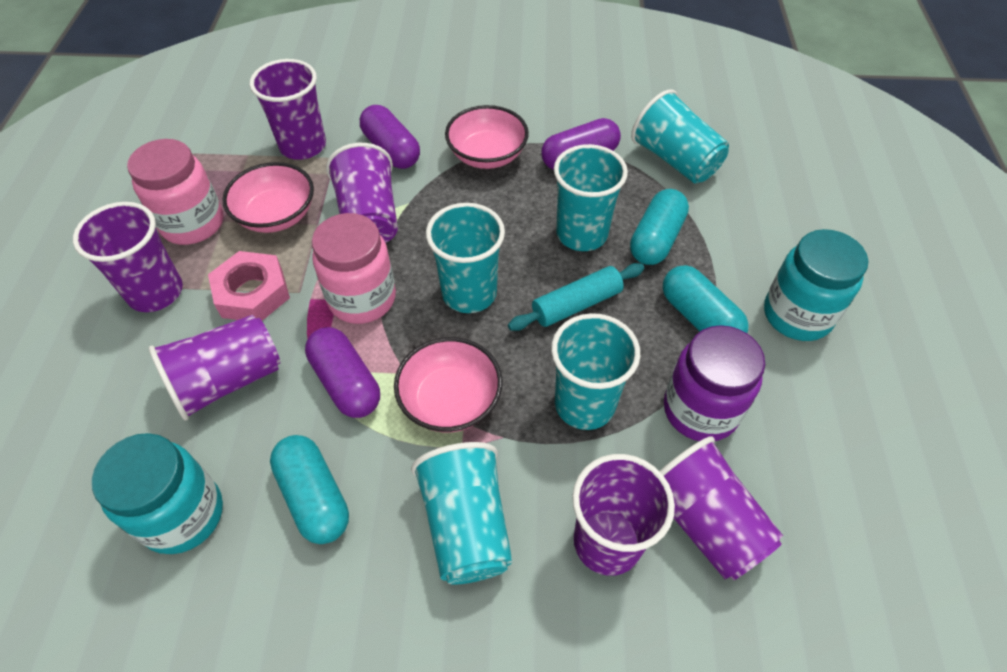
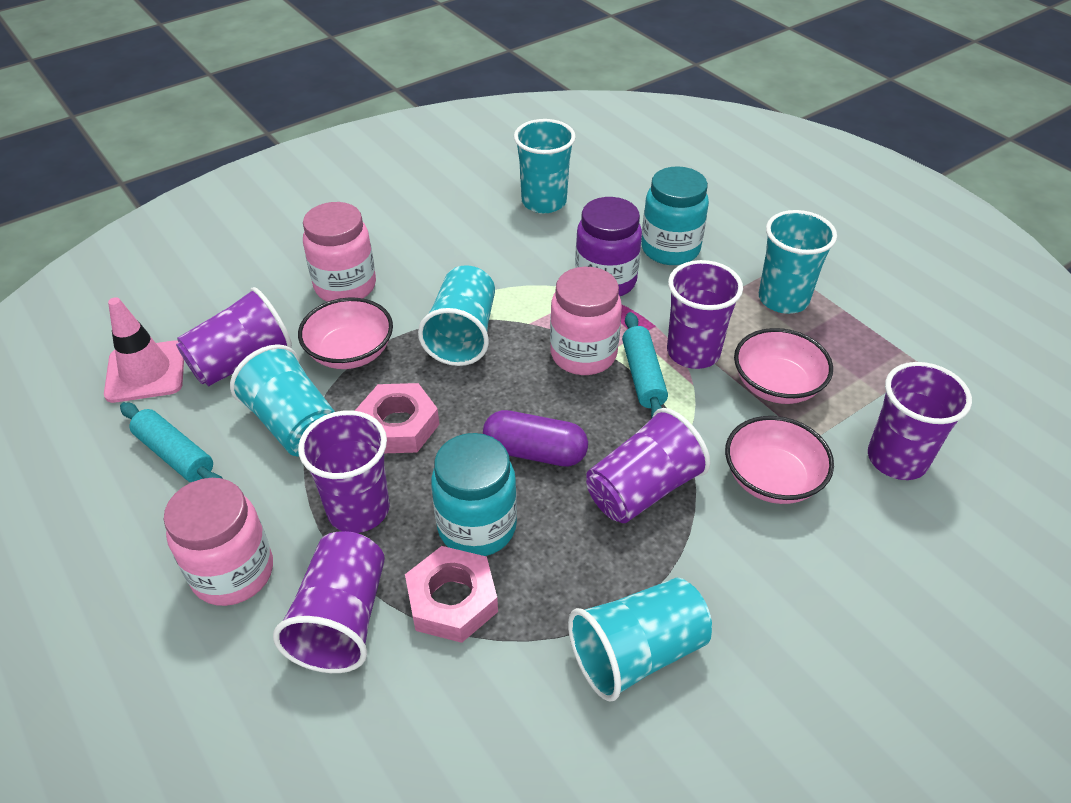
pink jar: 2 -> 3
pink nut: 1 -> 2
pink traffic cone: 0 -> 1
purple capsule: 3 -> 1
turquoise capsule: 3 -> 0
turquoise rolling pin: 1 -> 2

